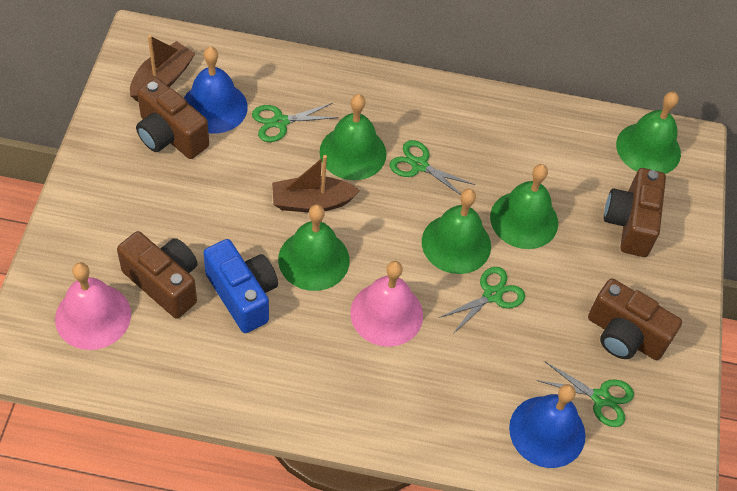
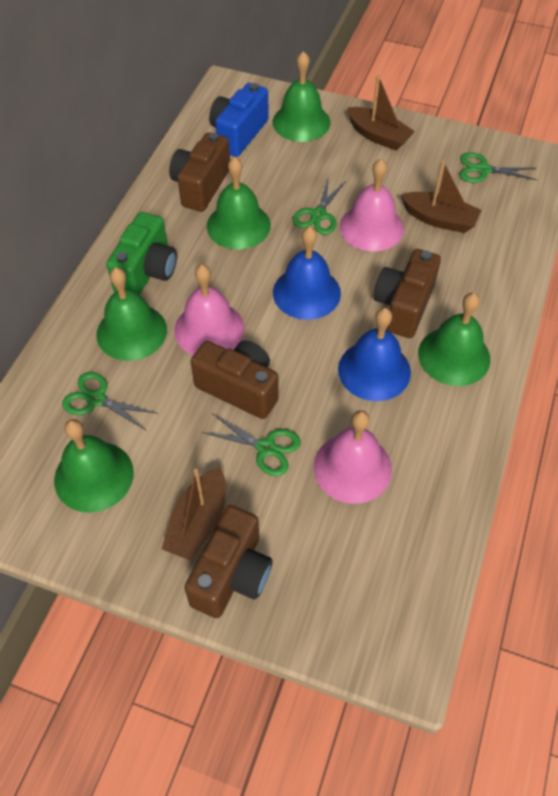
brown boat: 2 -> 3
green camera: 0 -> 1
pink bell: 2 -> 3

